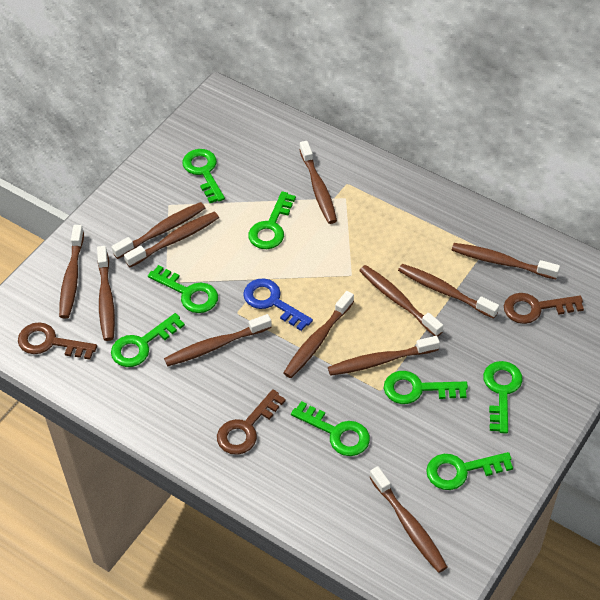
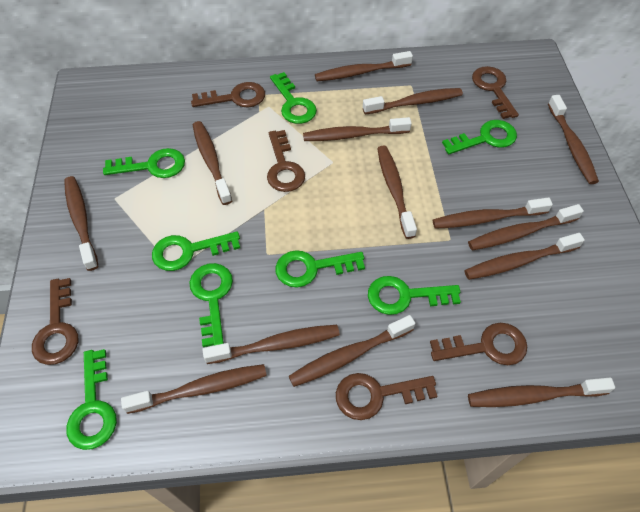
blue key: 1 -> 0
brown key: 3 -> 6
brown toothbrush: 12 -> 14

